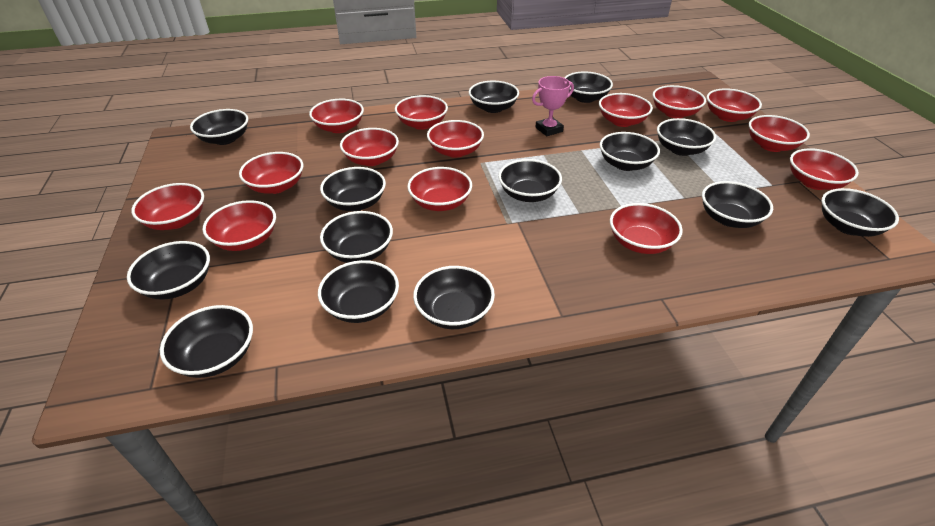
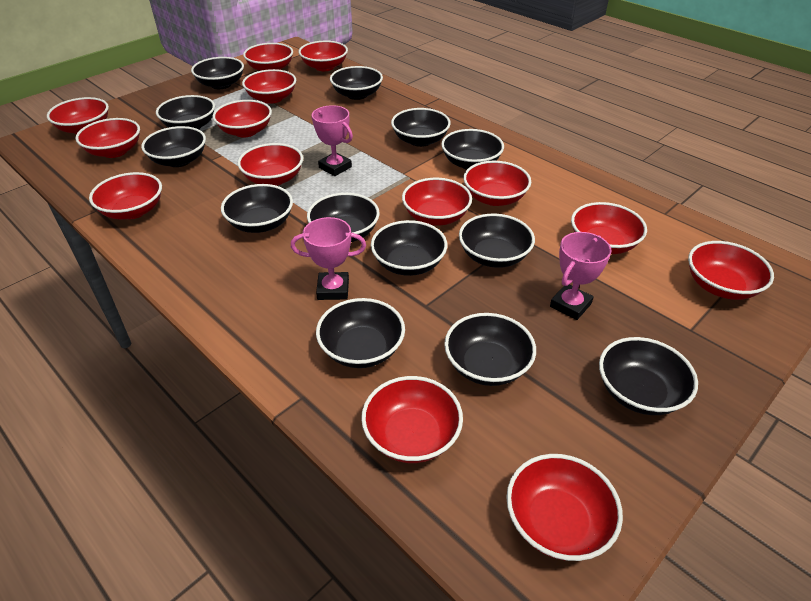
black bowl: 14 -> 13
pink trophy: 1 -> 3

